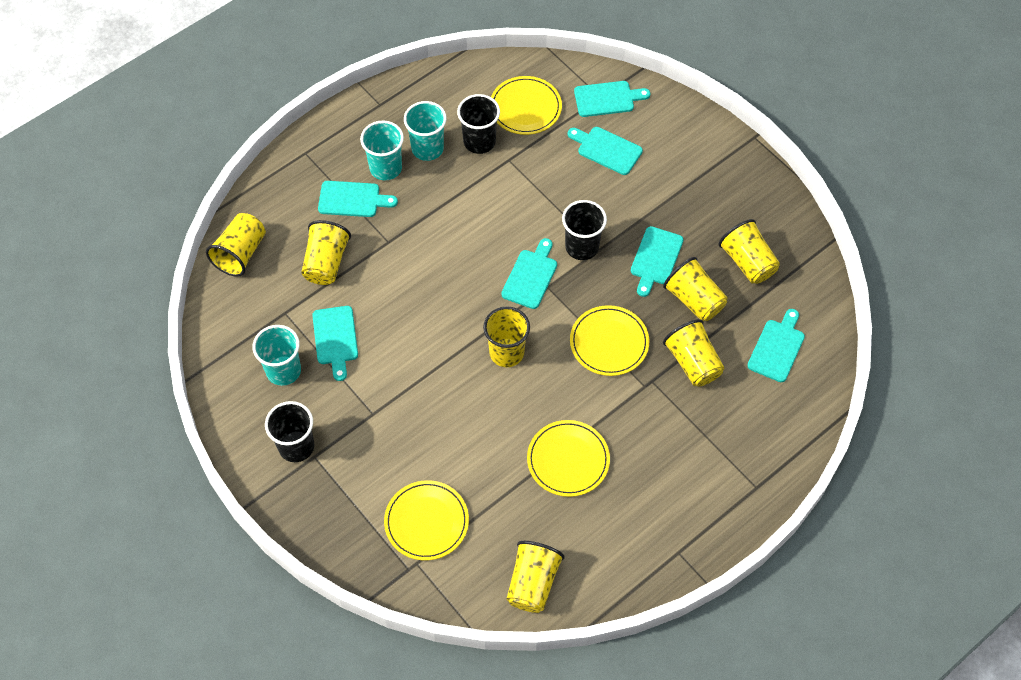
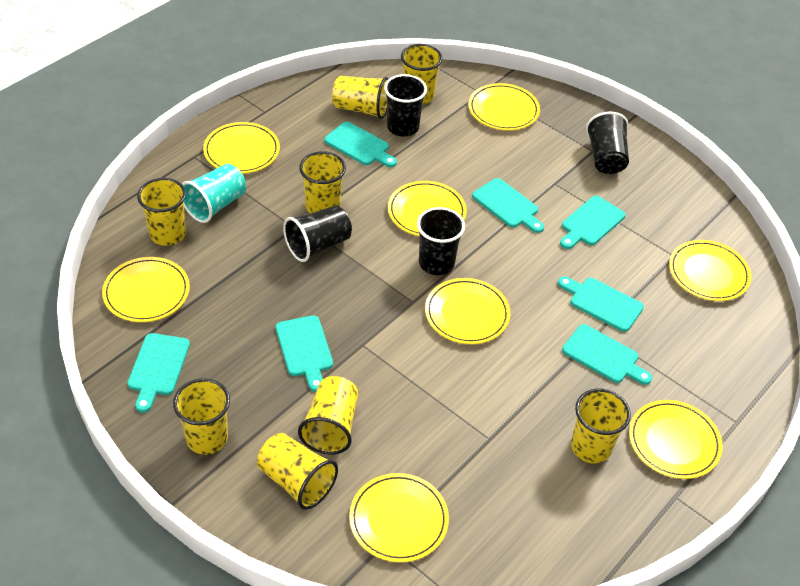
black cup: 3 -> 4
turquoise cup: 3 -> 1
yellow cup: 7 -> 8
yellow plate: 4 -> 8

